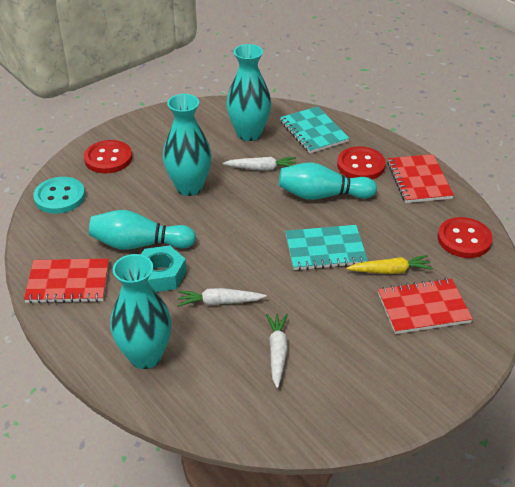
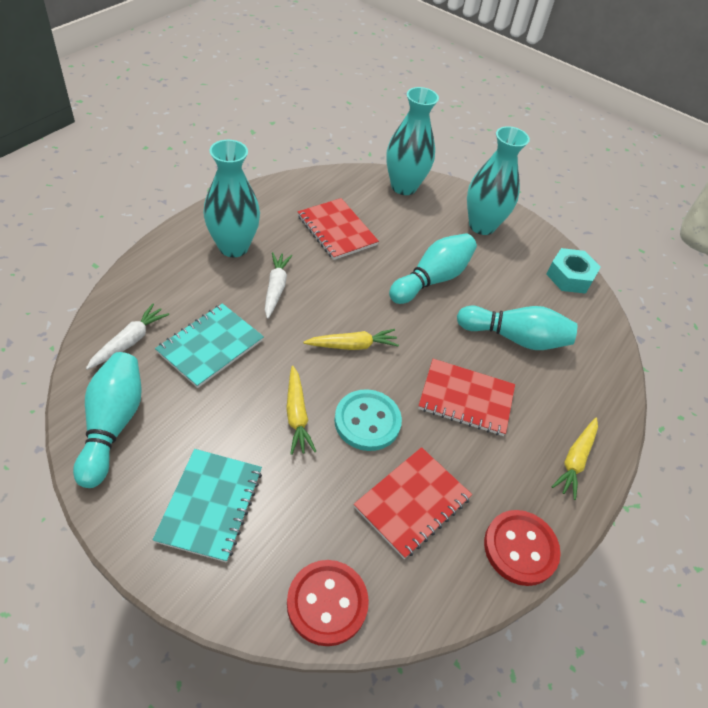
red button: 3 -> 2
turquoise bowling pin: 2 -> 3
white carrot: 3 -> 2
yellow carrot: 1 -> 3

